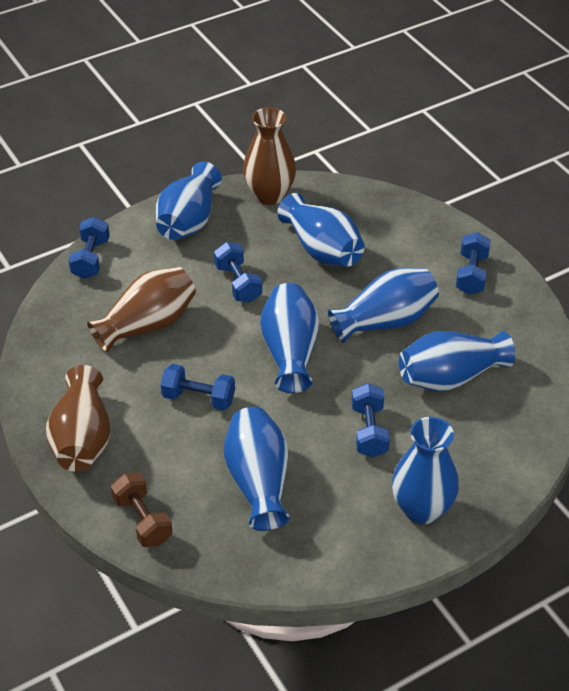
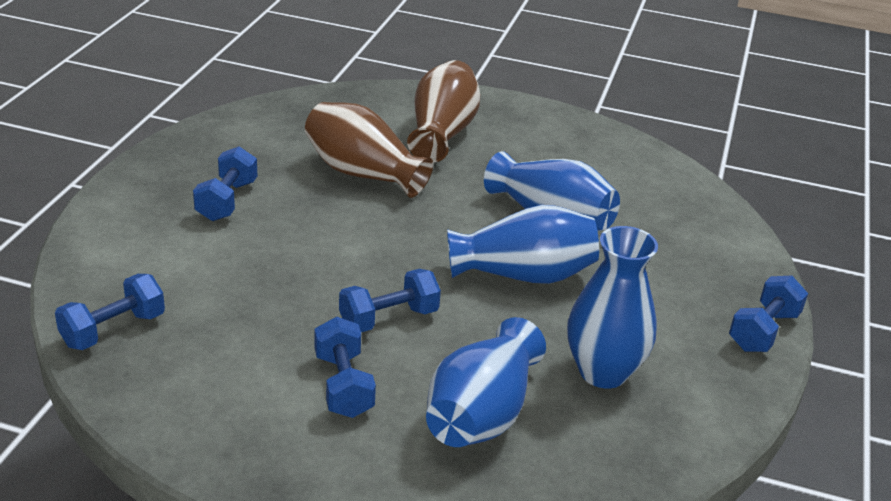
blue vase: 7 -> 4
brown dumbbell: 1 -> 0
brown vase: 3 -> 2

